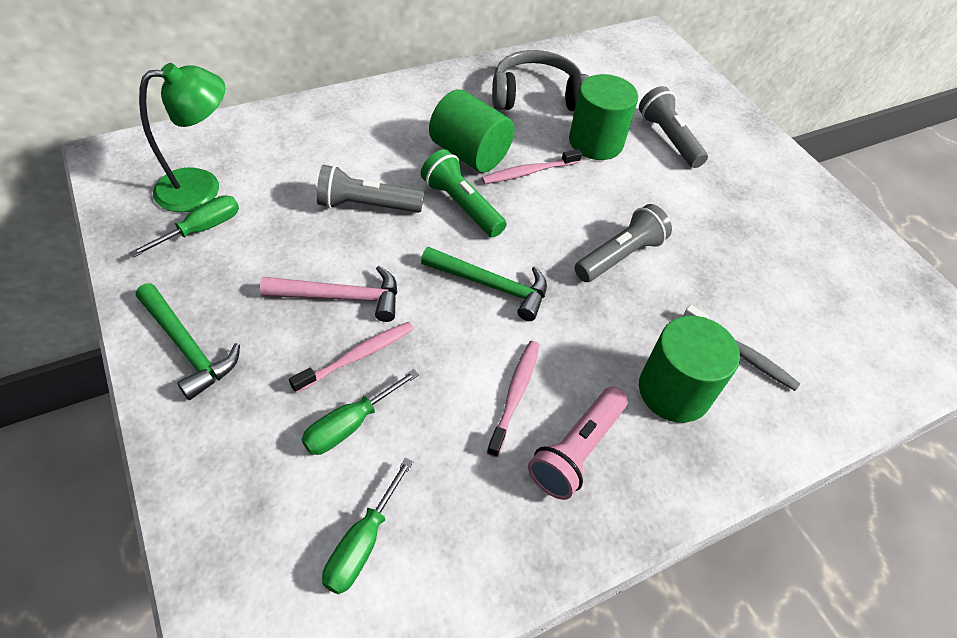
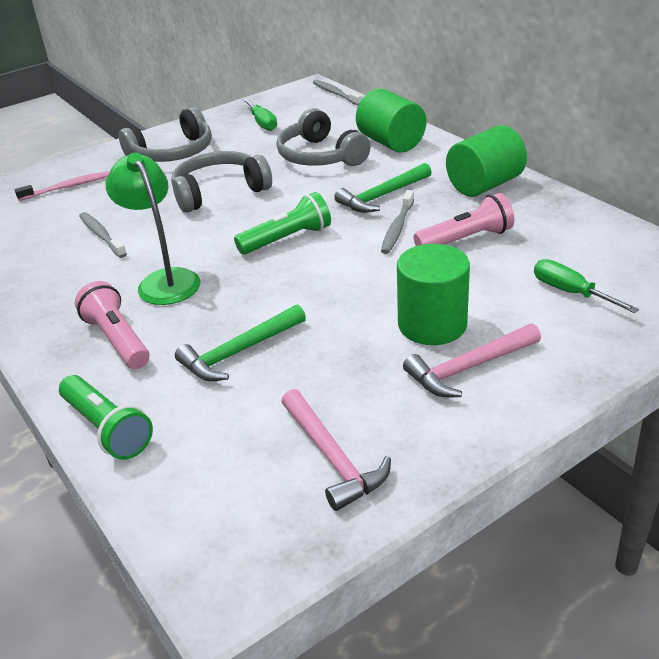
green flashlight: 1 -> 2
green screwdriver: 3 -> 2
grey flashlight: 3 -> 0
grey headphones: 1 -> 3
grey toothbrush: 1 -> 3
pink flashlight: 1 -> 2
pink hammer: 1 -> 2
pink toothbrush: 3 -> 1

